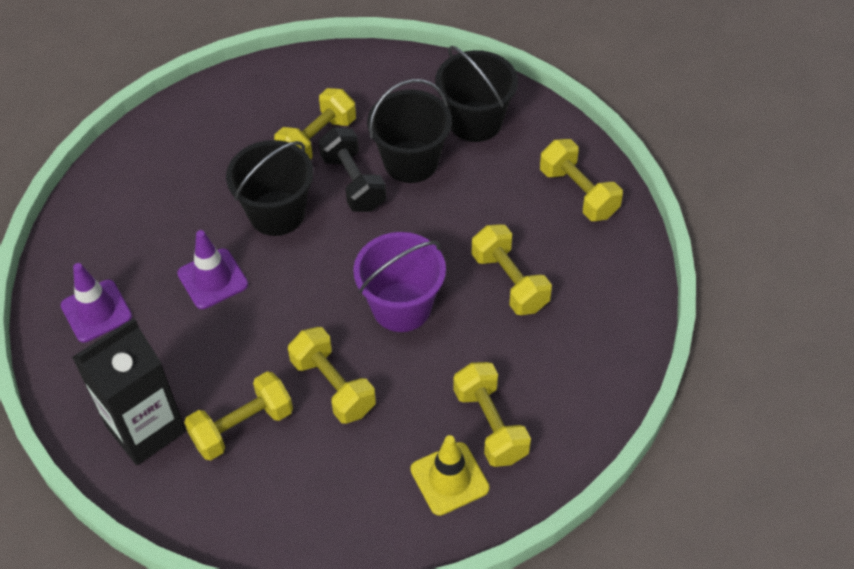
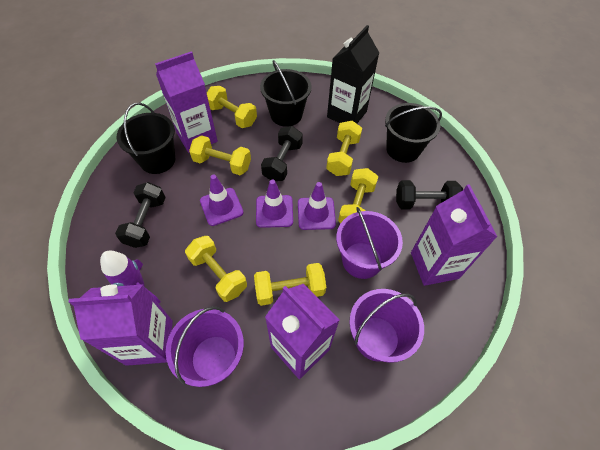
black dumbbell: 1 -> 3
purple bucket: 1 -> 3
purple carton: 0 -> 4
purple rocket: 0 -> 1
purple traffic cone: 2 -> 3
yellow traffic cone: 1 -> 0

